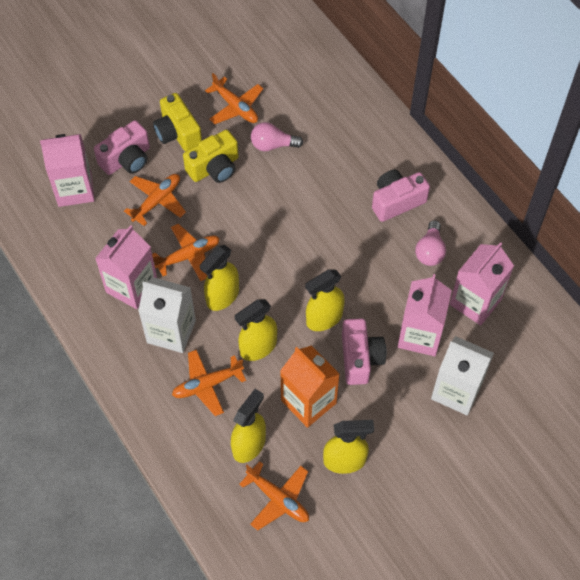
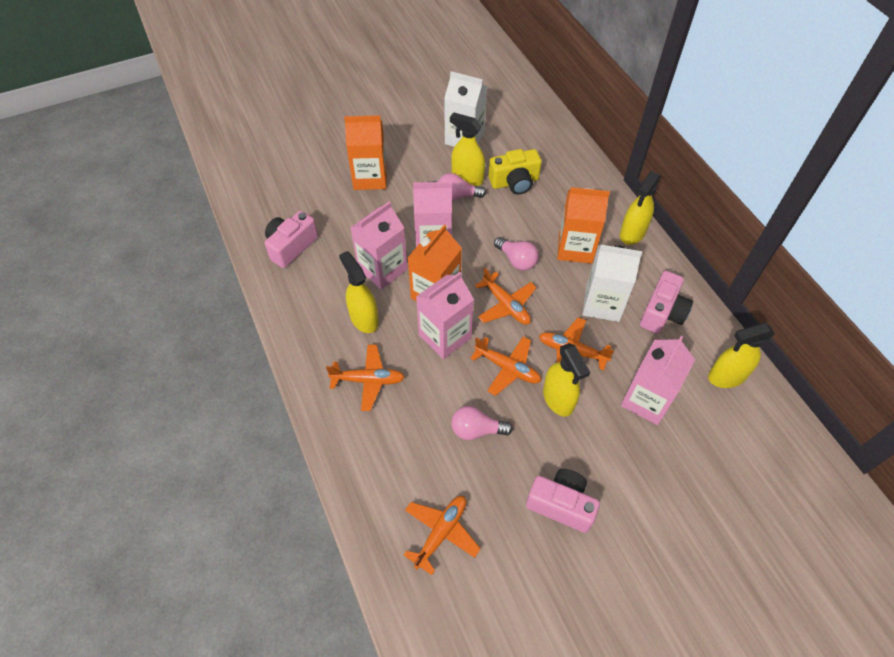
orange carton: 1 -> 3
pink light bulb: 2 -> 3
yellow camera: 2 -> 1

